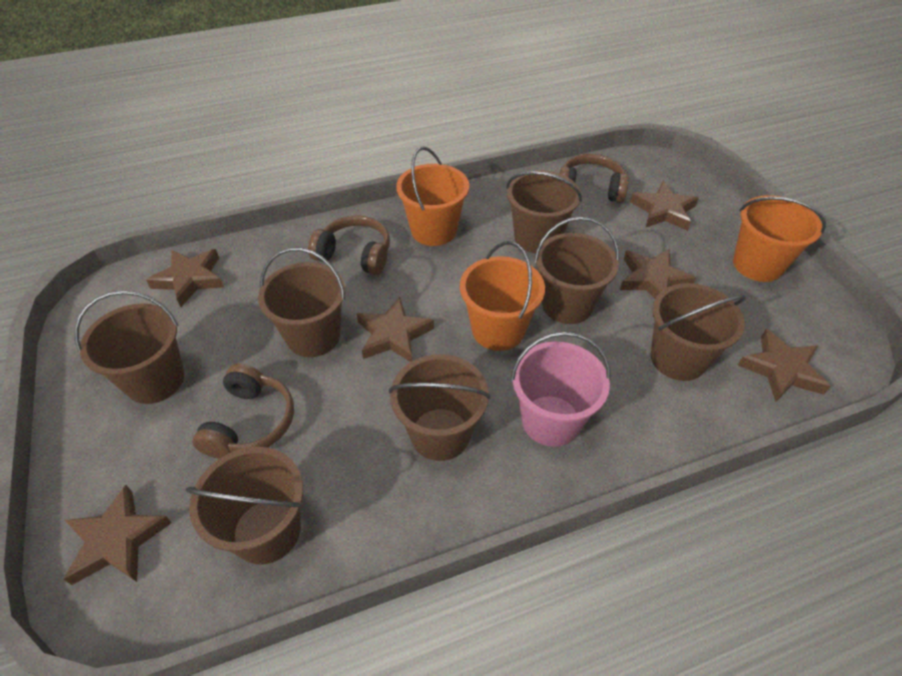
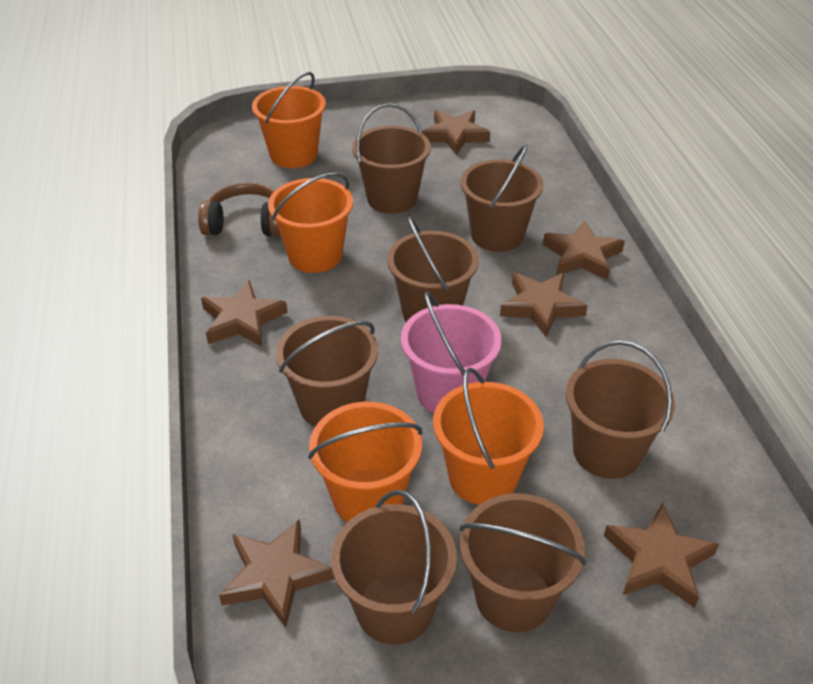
brown headphones: 3 -> 1
orange bucket: 3 -> 4

